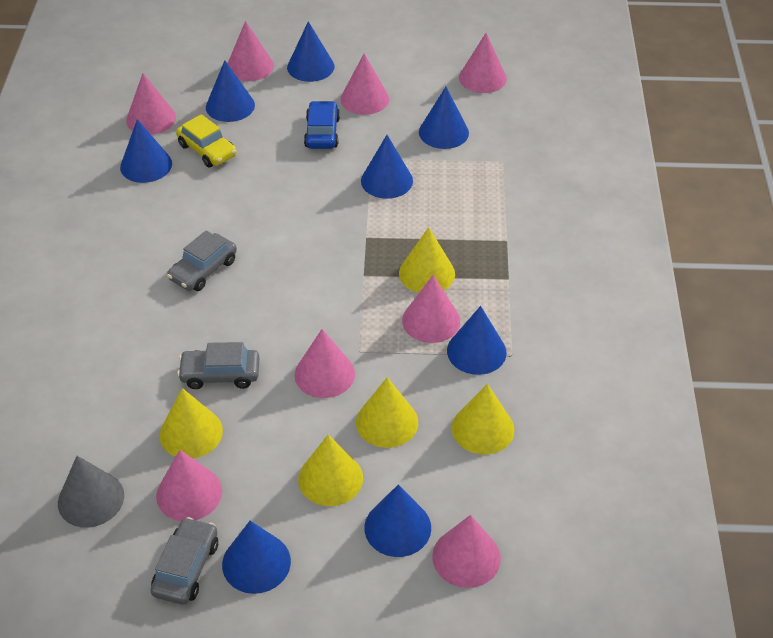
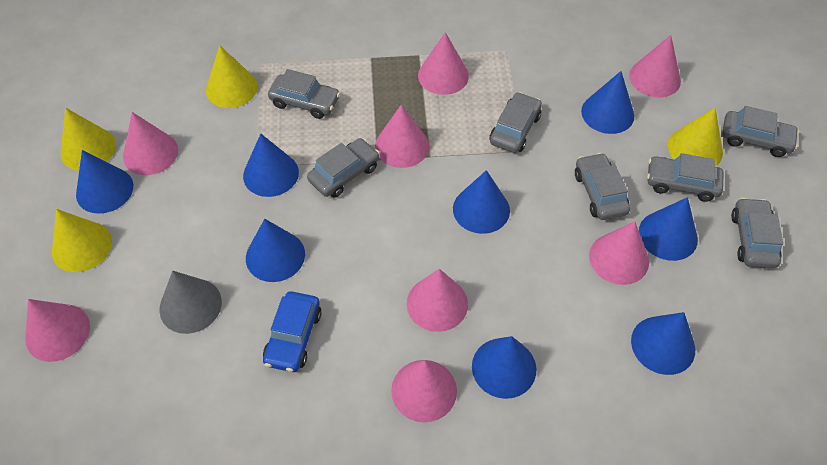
grey car: 3 -> 7
yellow car: 1 -> 0
yellow cone: 5 -> 4

